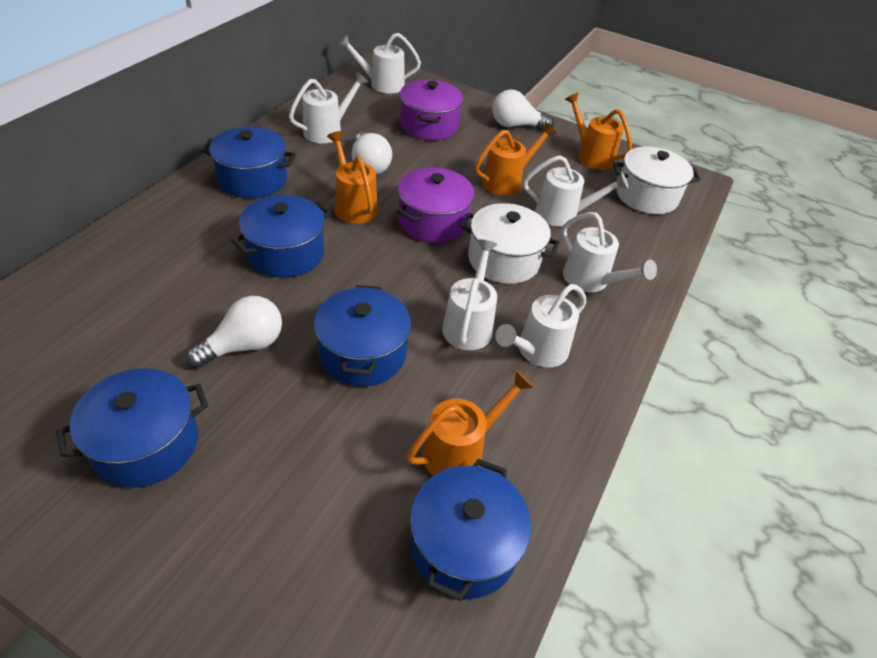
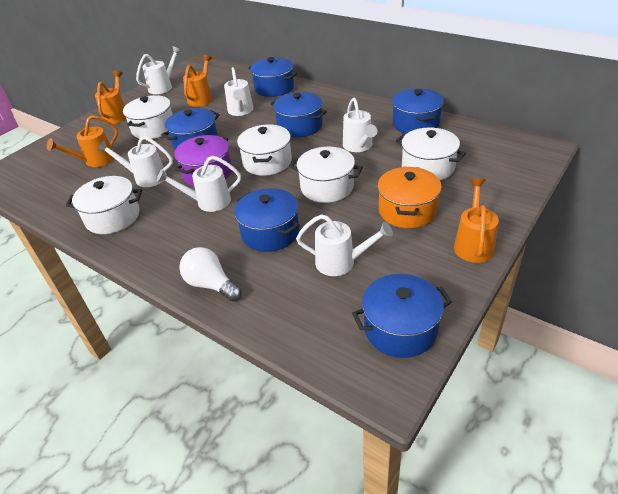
blue pot: 5 -> 6
orange pot: 0 -> 1
purple pot: 2 -> 1
white light bulb: 3 -> 1
white pot: 2 -> 5

